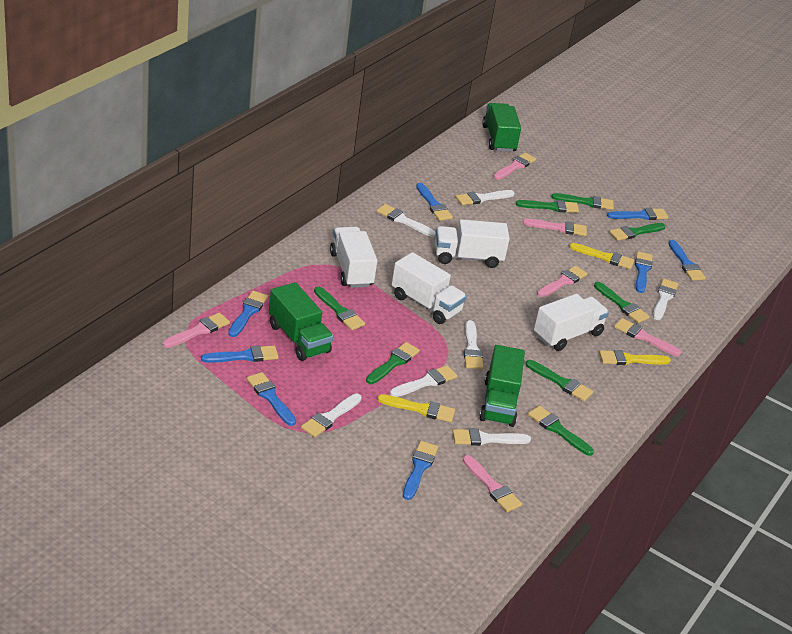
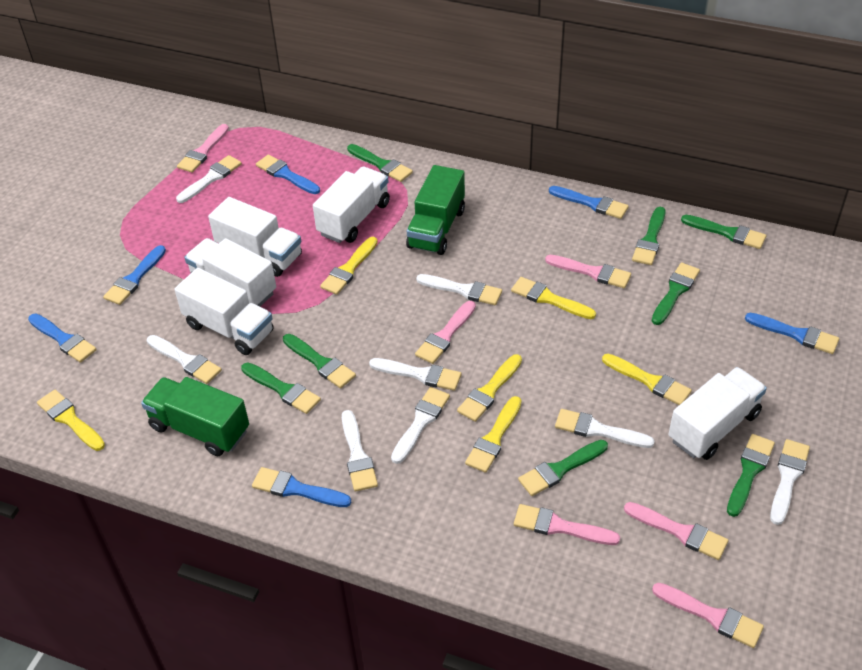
blue brush: 8 -> 6
green truck: 3 -> 2
white brush: 7 -> 8
white truck: 4 -> 5
yellow brush: 3 -> 6

